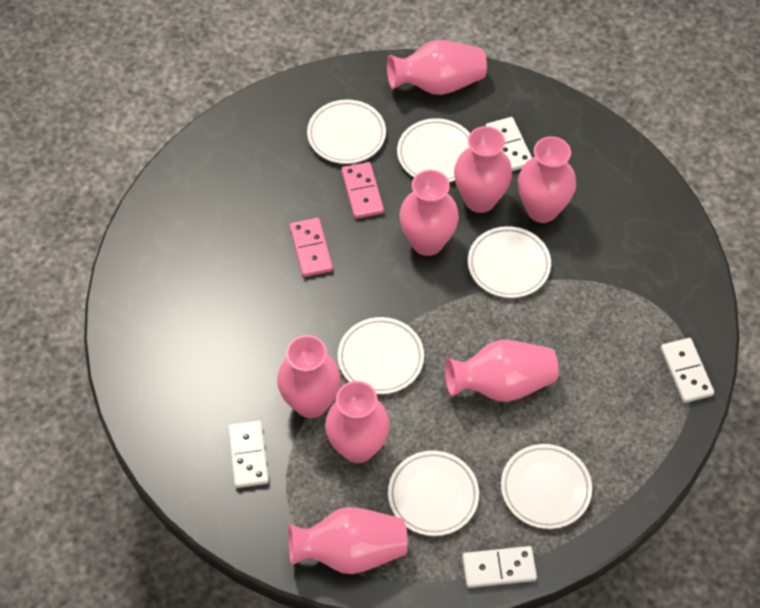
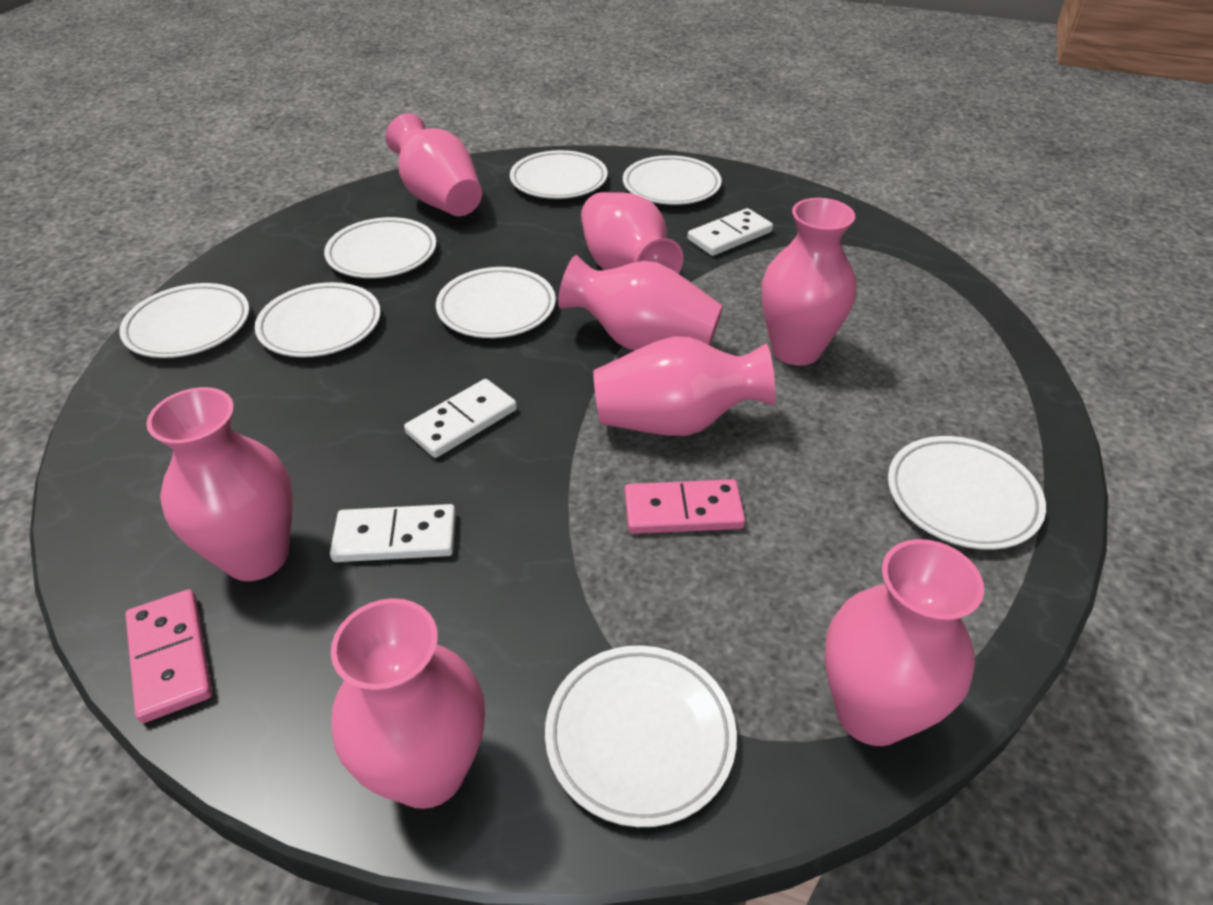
white domino: 4 -> 3
white plate: 6 -> 8

